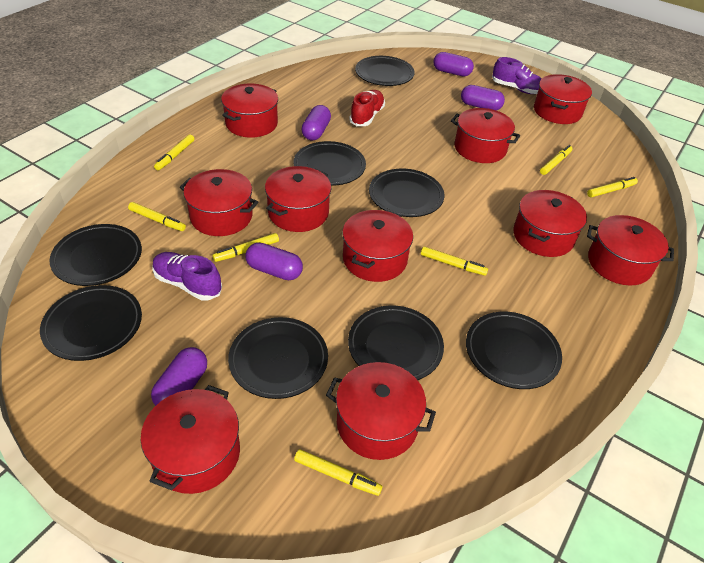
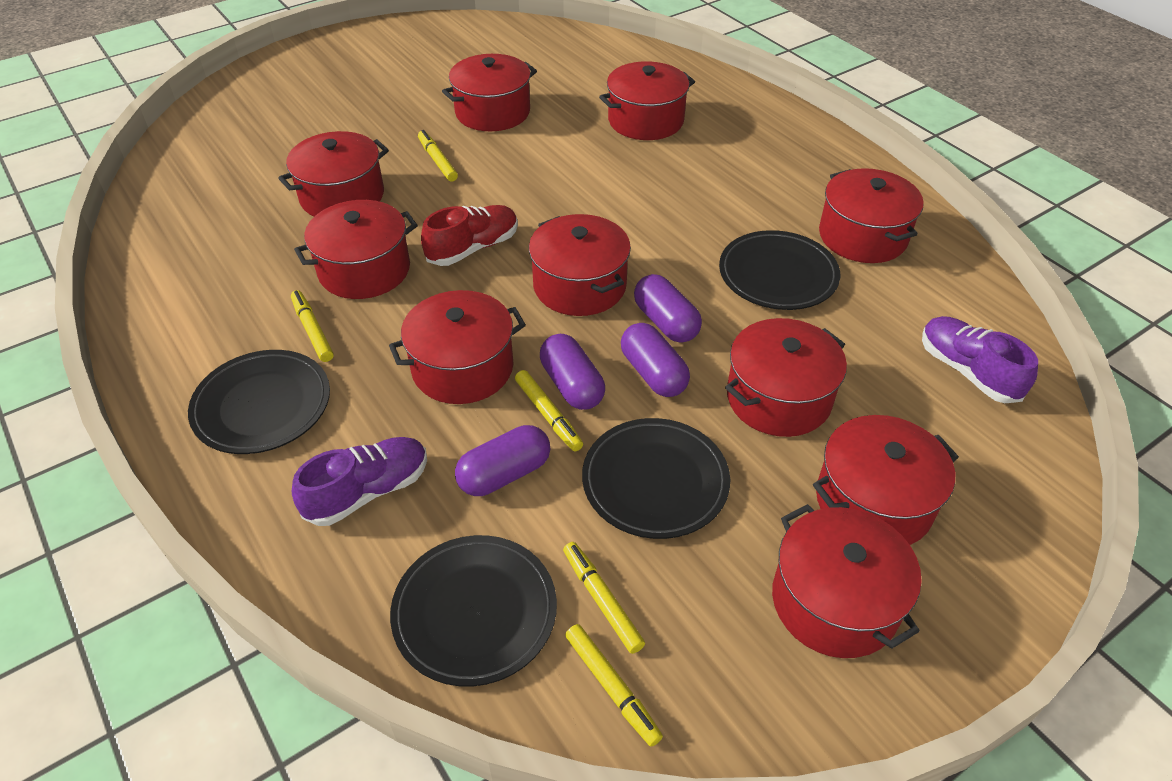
black plate: 8 -> 4
purple capsule: 5 -> 4
yellow marker: 7 -> 5

